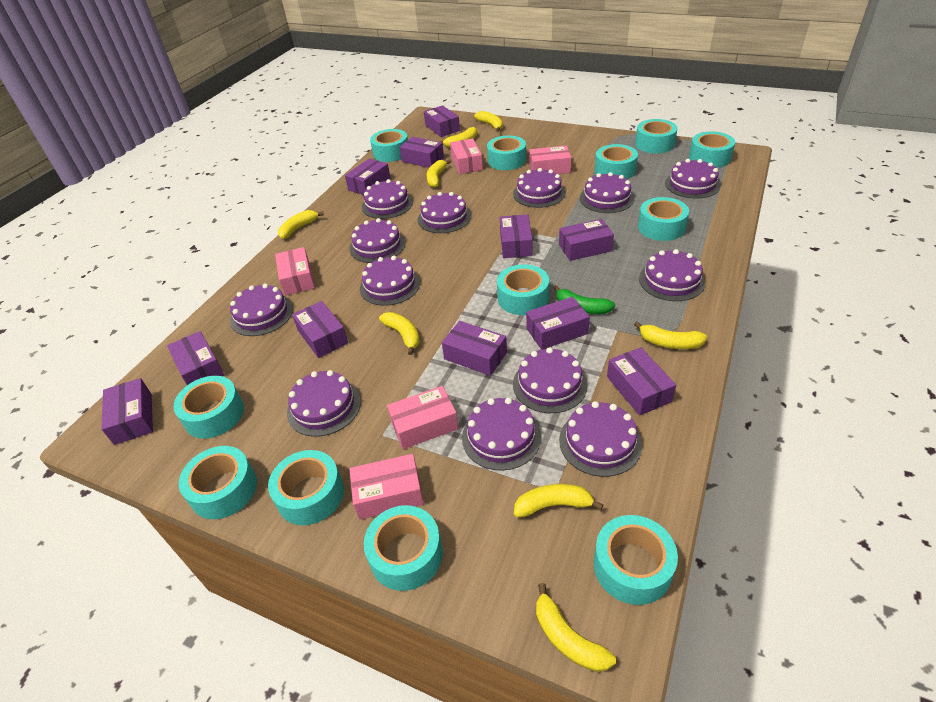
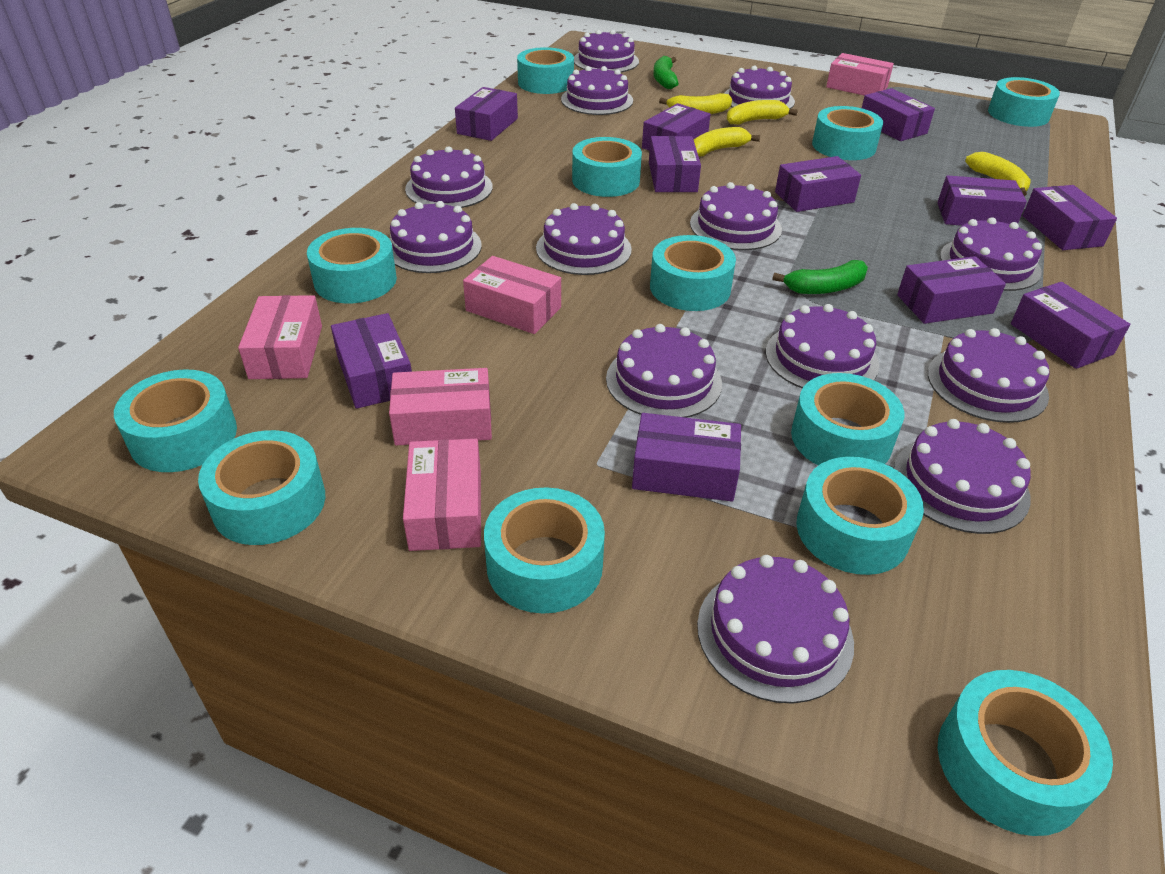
green banana: 1 -> 2
yellow banana: 8 -> 4

